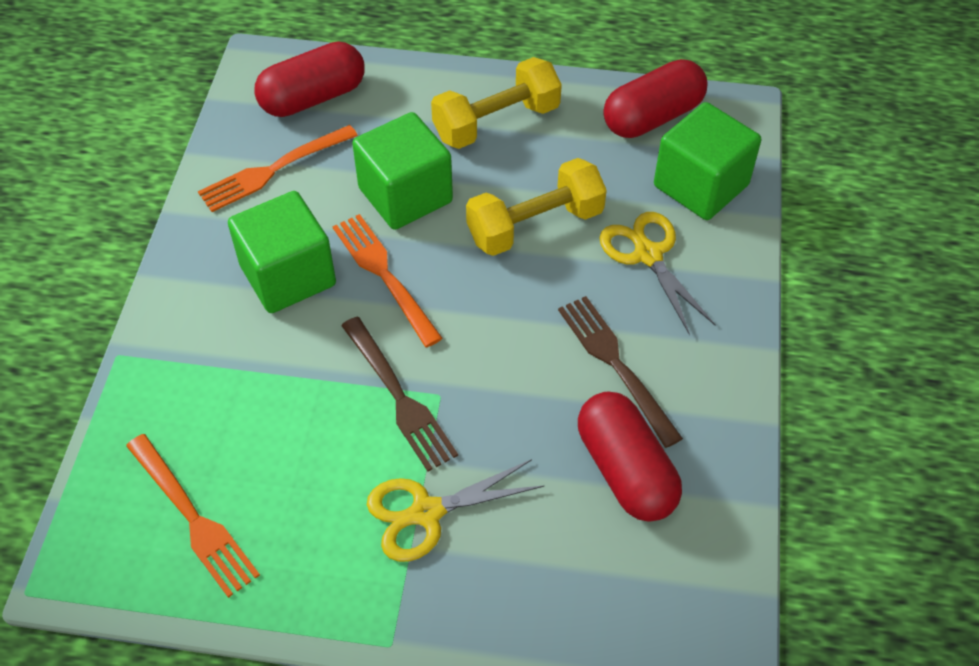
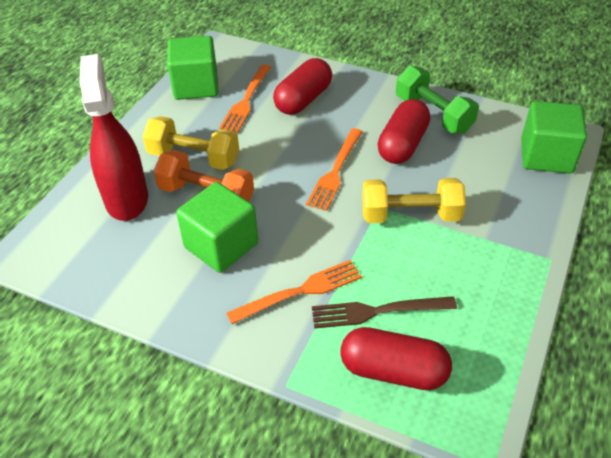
brown fork: 2 -> 1
green dumbbell: 0 -> 1
orange dumbbell: 0 -> 1
red spray bottle: 0 -> 1
yellow scissors: 2 -> 0

